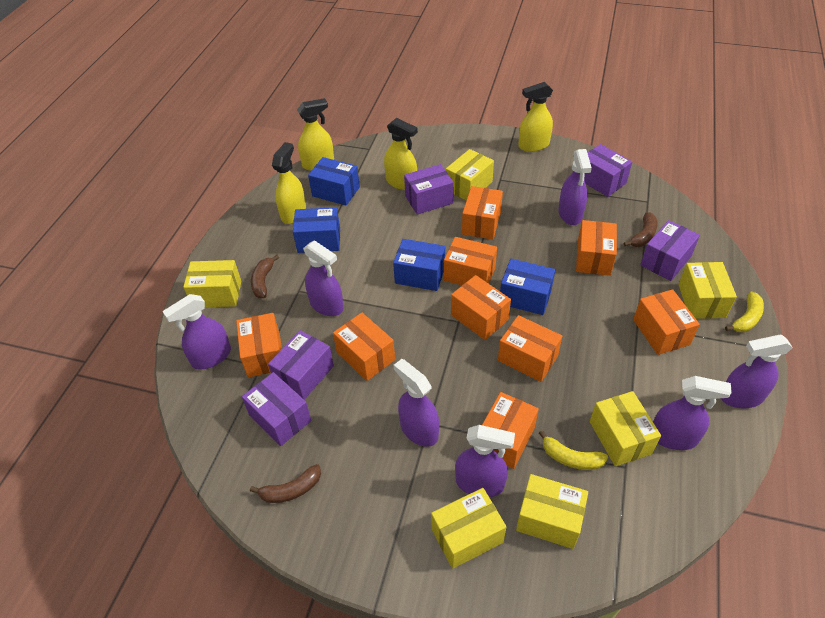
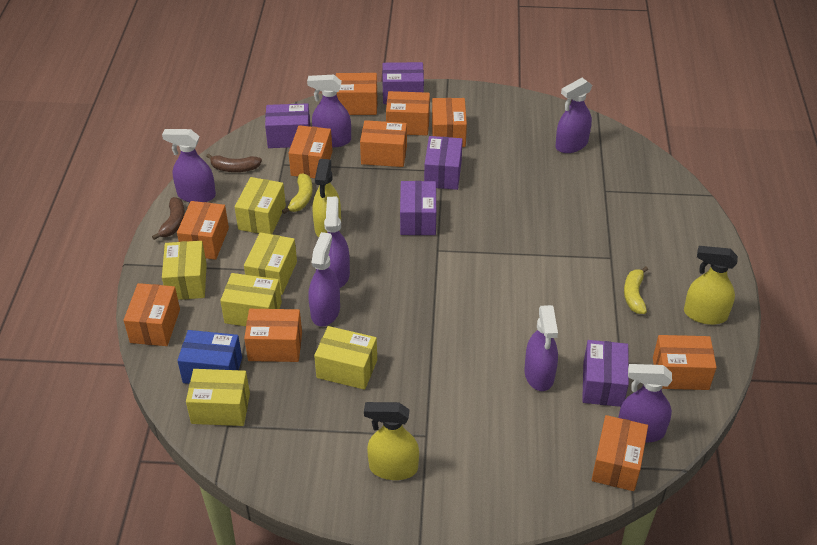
blue box: 4 -> 1
brown banana: 3 -> 2
orange box: 9 -> 10
yellow spray bottle: 4 -> 3

